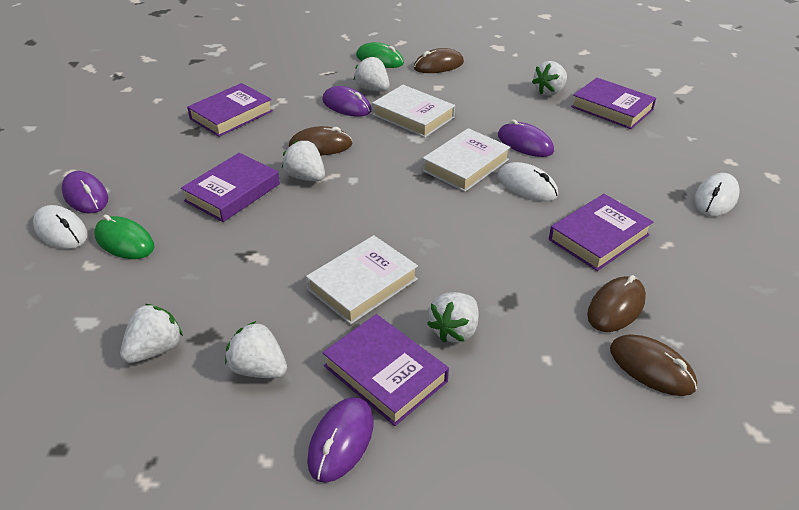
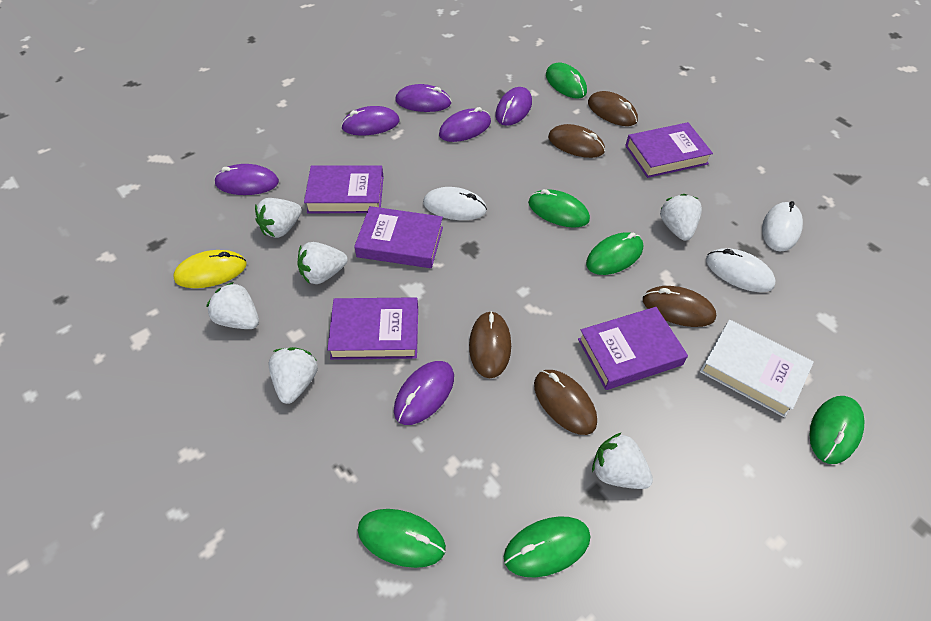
brown mouse: 4 -> 5
green mouse: 2 -> 6
purple mouse: 4 -> 6
white book: 3 -> 1
yellow mouse: 0 -> 1

